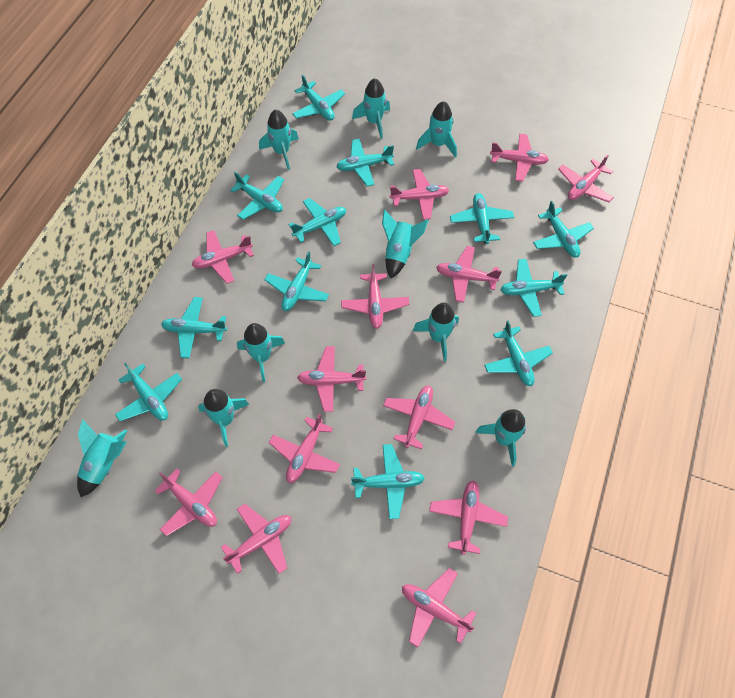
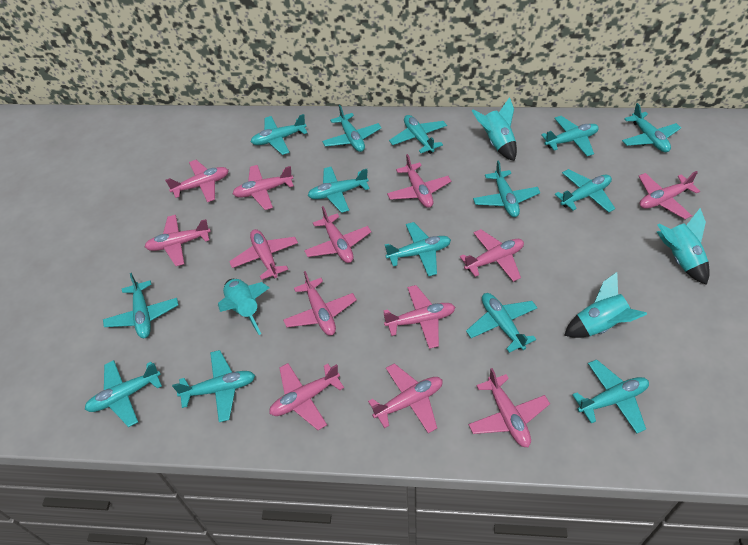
turquoise plane: 12 -> 14
turquoise rocket: 9 -> 4

